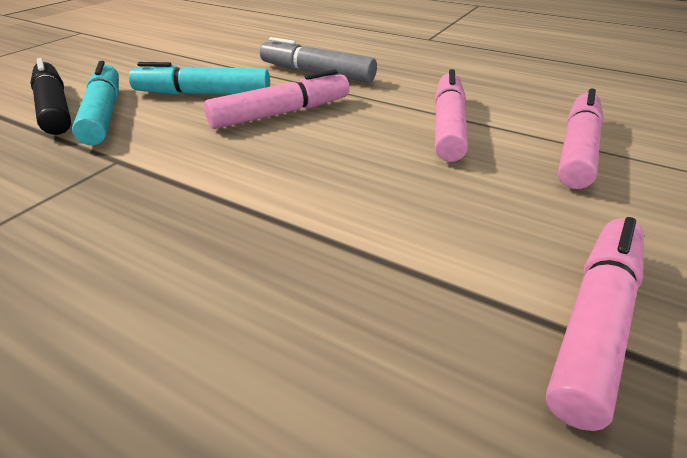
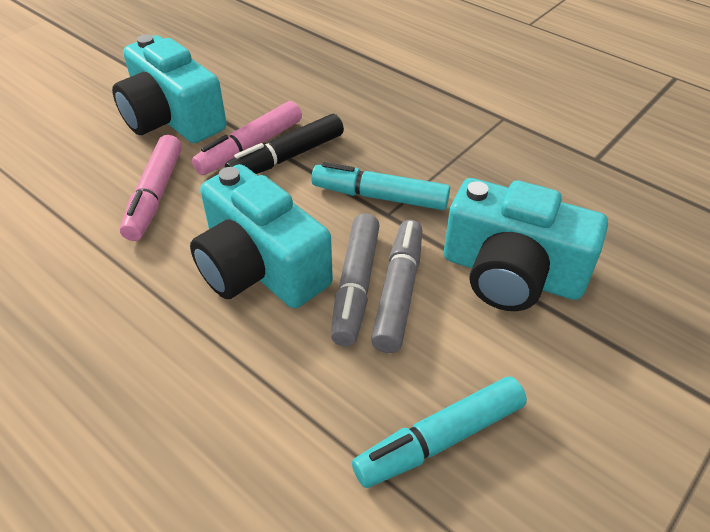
grey marker: 1 -> 2
pink marker: 4 -> 2
turquoise camera: 0 -> 3

